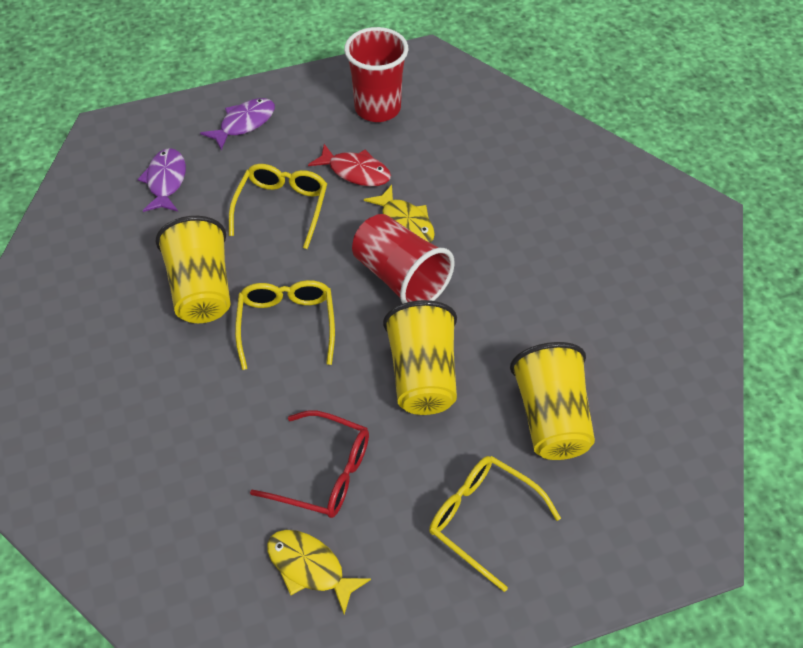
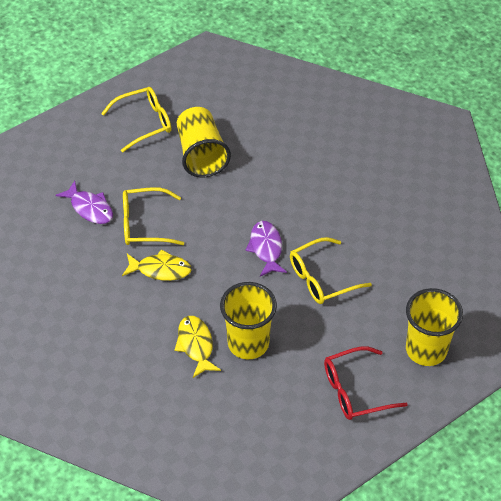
red cup: 2 -> 0
red fish: 1 -> 0

